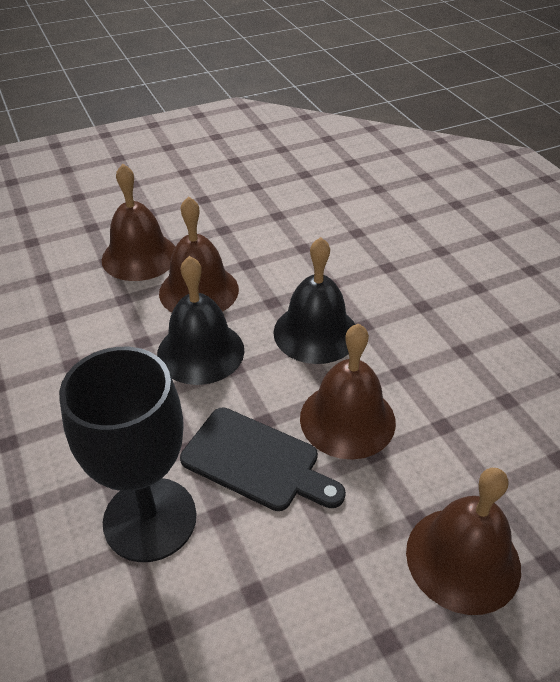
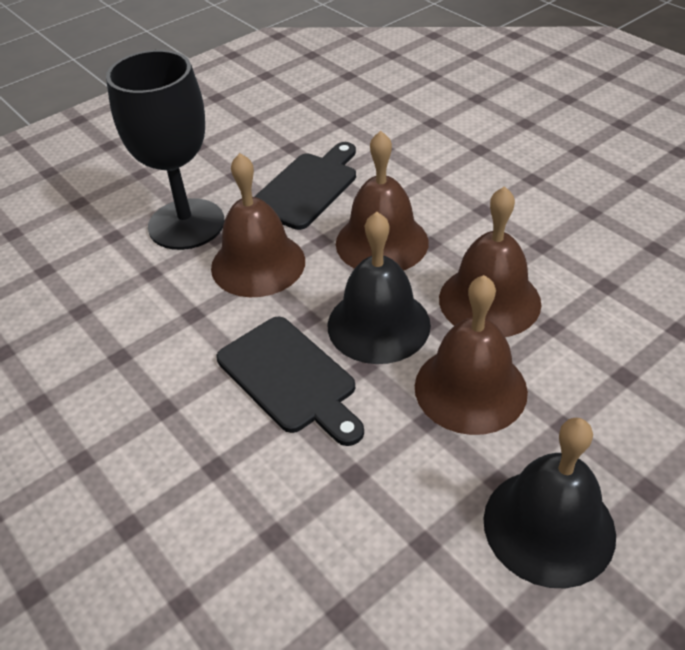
black cutting board: 1 -> 2

